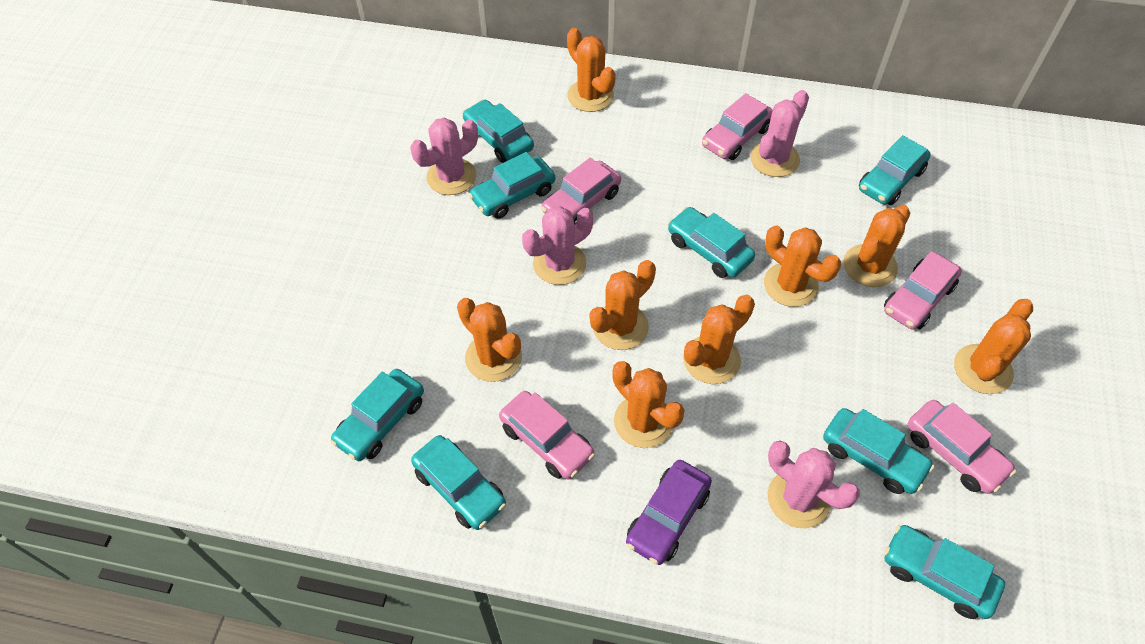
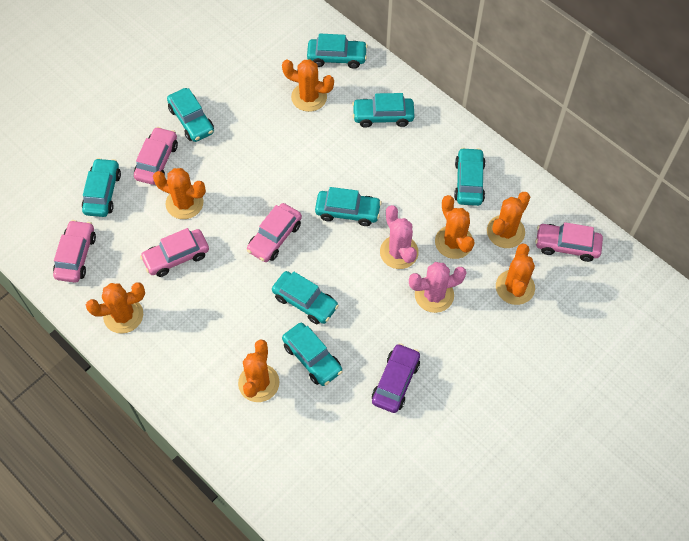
orange cactus: 8 -> 7
pink cactus: 4 -> 2

